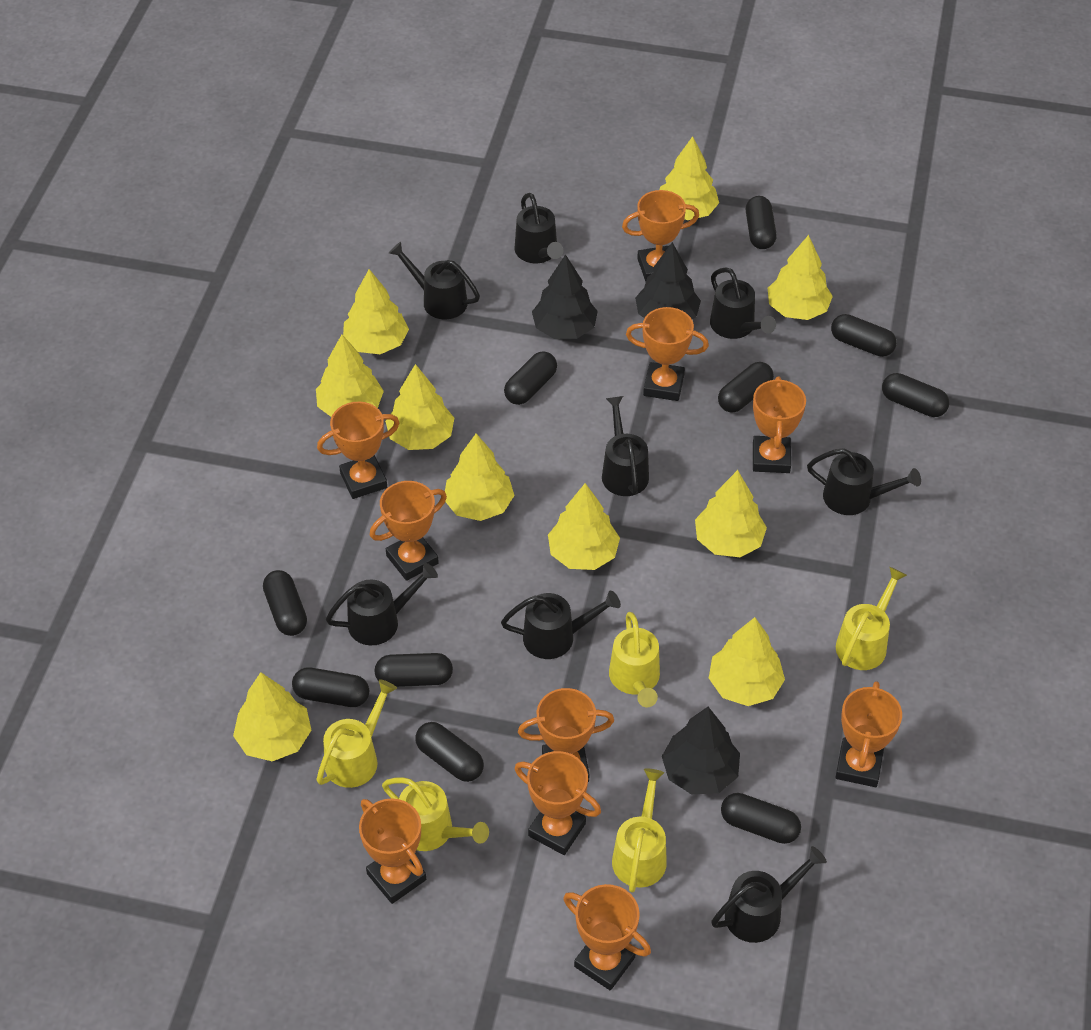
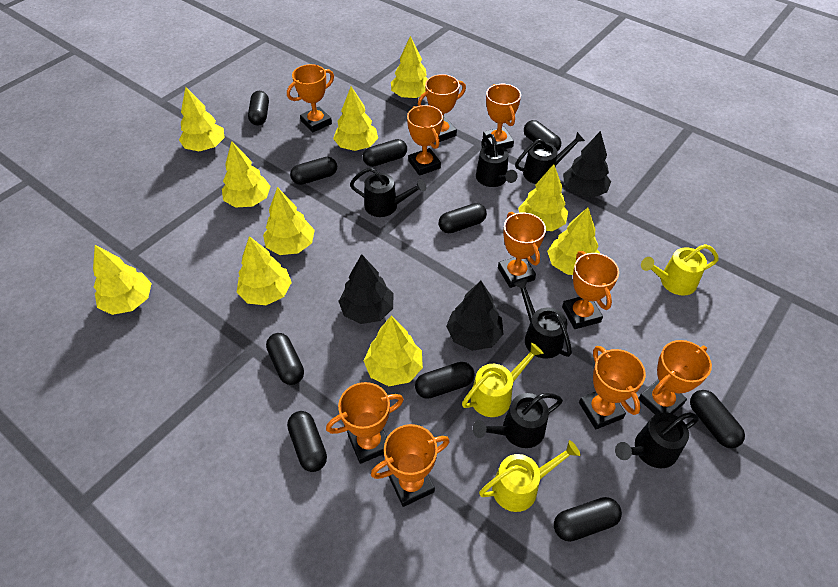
black watering can: 8 -> 6
yellow watering can: 5 -> 3

